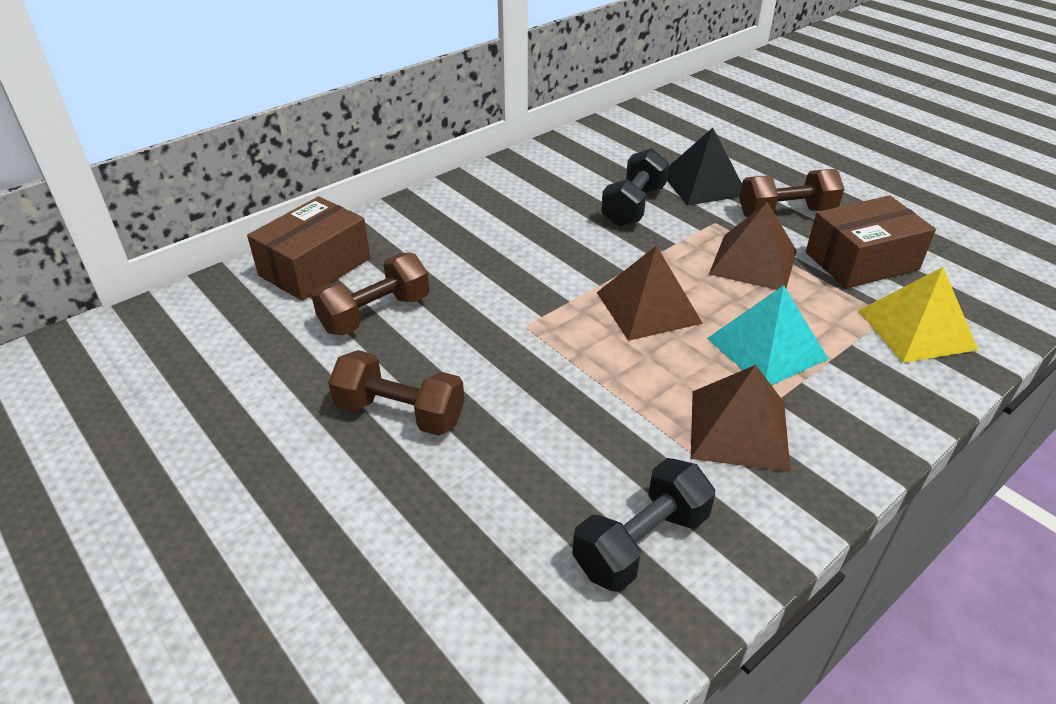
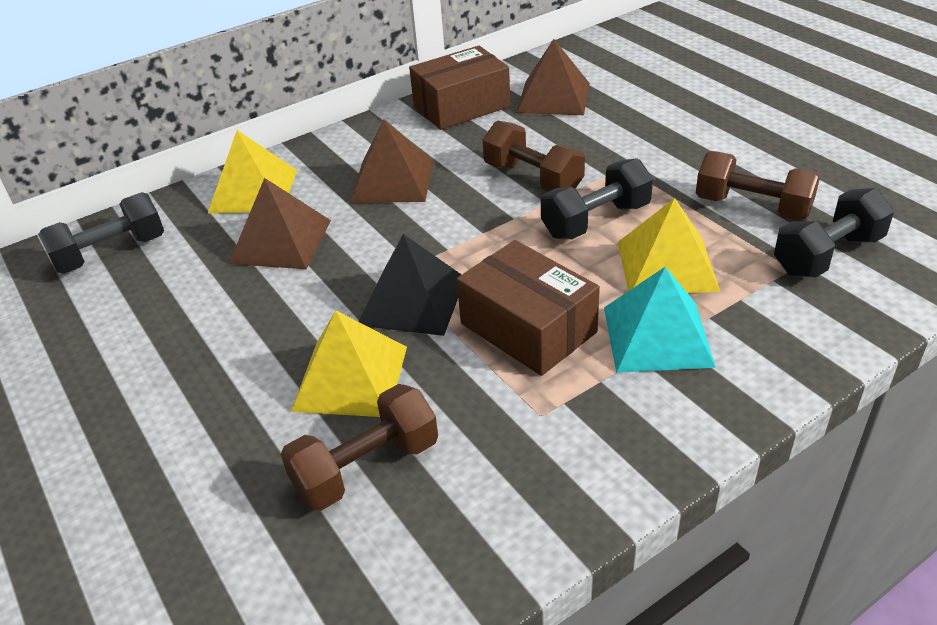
black dumbbell: 2 -> 3
yellow pyramid: 1 -> 3

